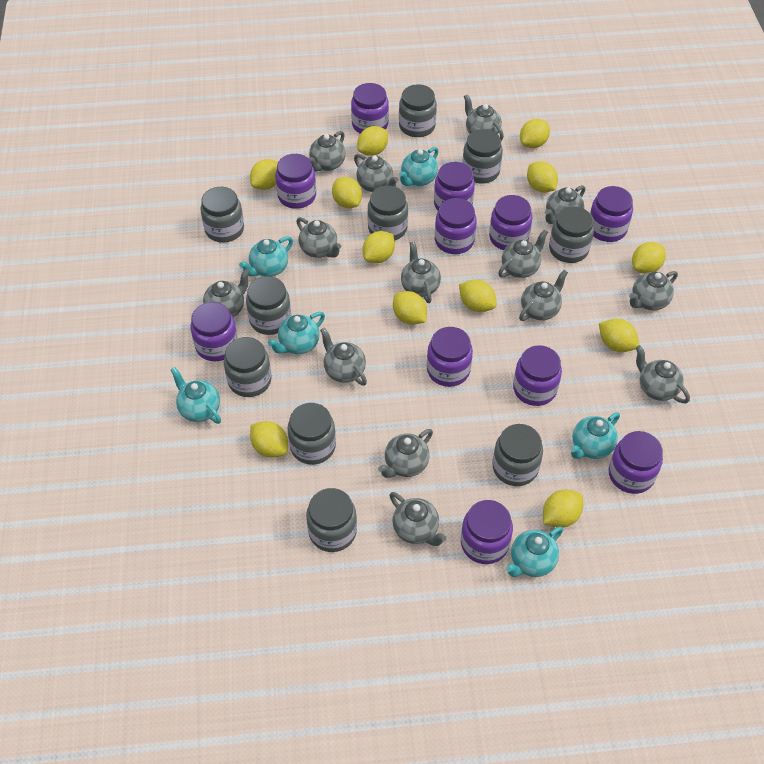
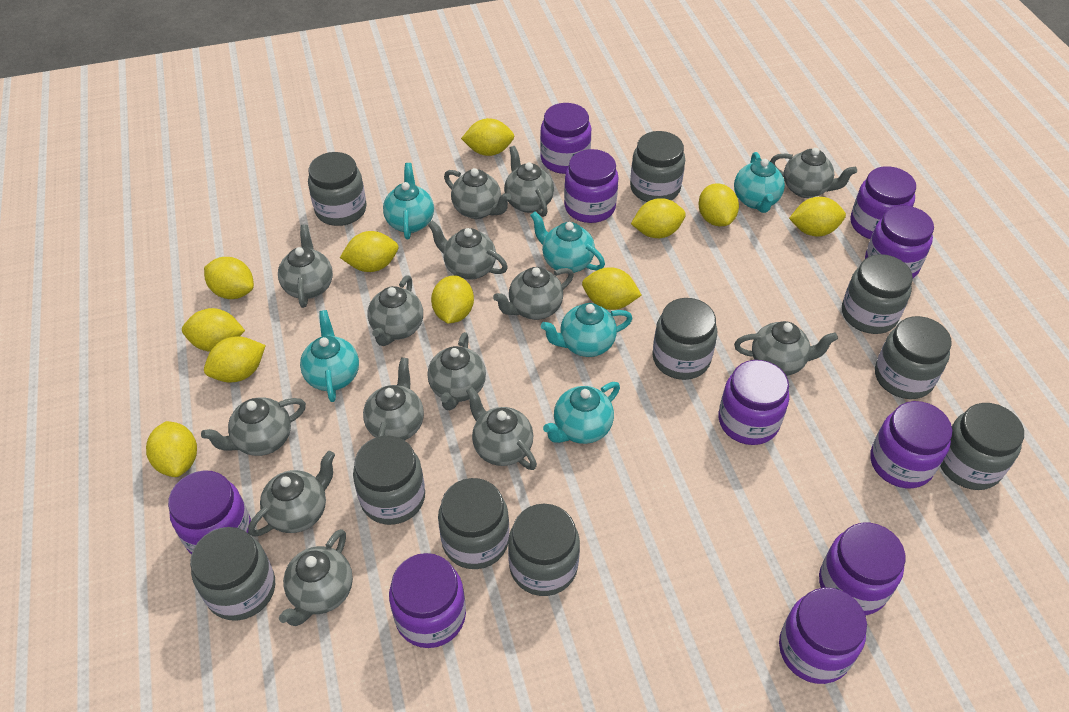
purple jar: 11 -> 10
yellow lemon: 12 -> 11

